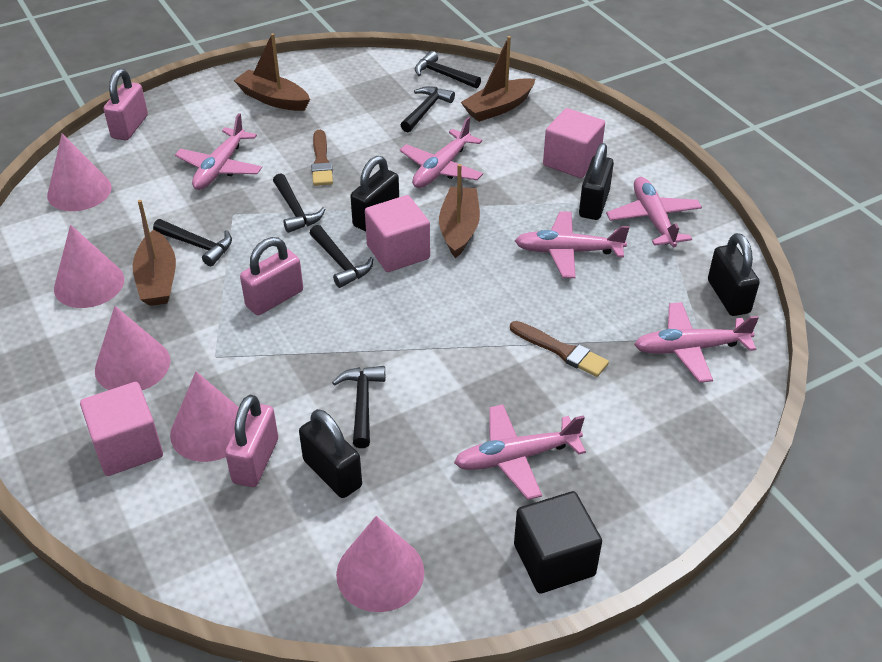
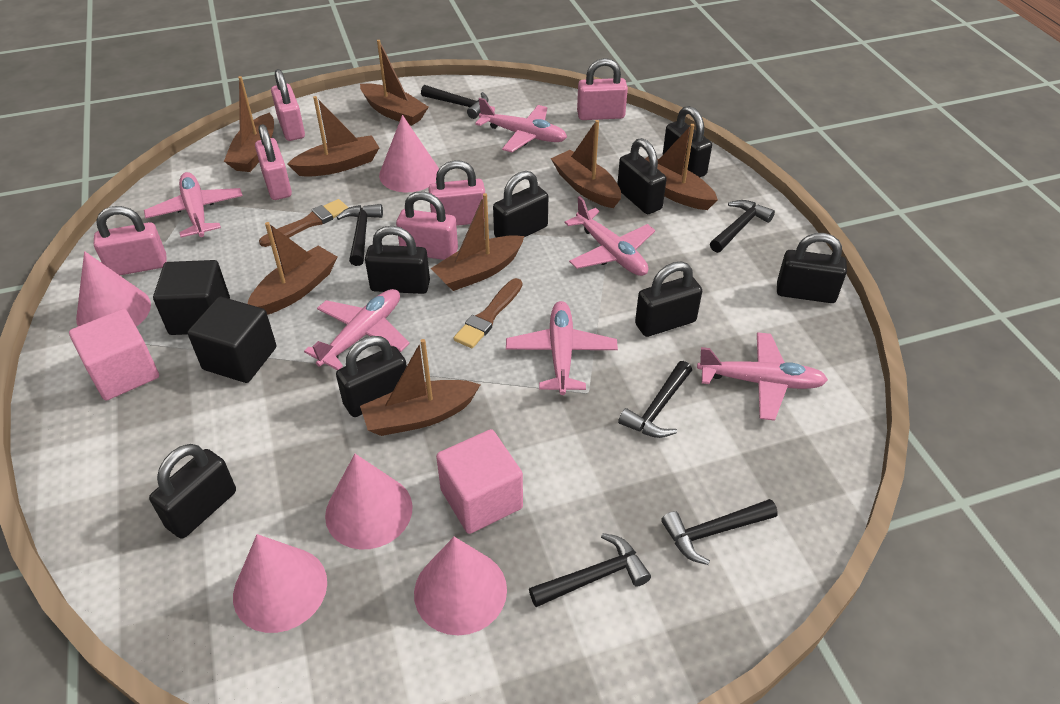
black cube: 1 -> 2
black padlock: 4 -> 8
brown boat: 4 -> 8
pink cube: 3 -> 2
pink padlock: 3 -> 6

